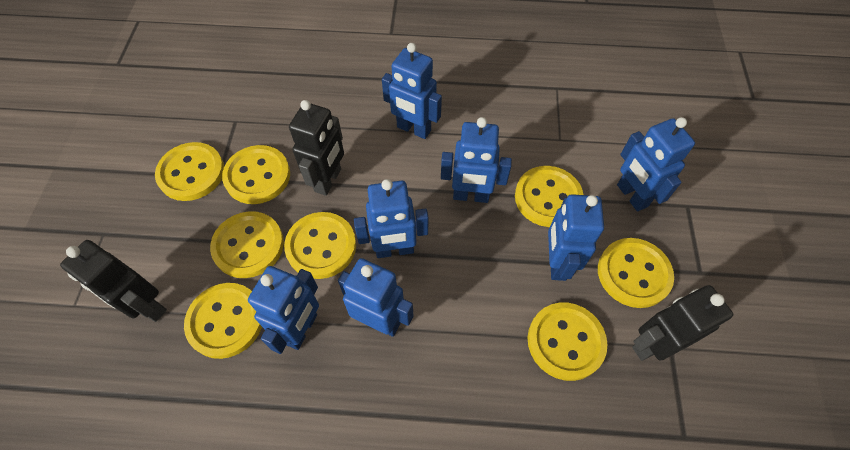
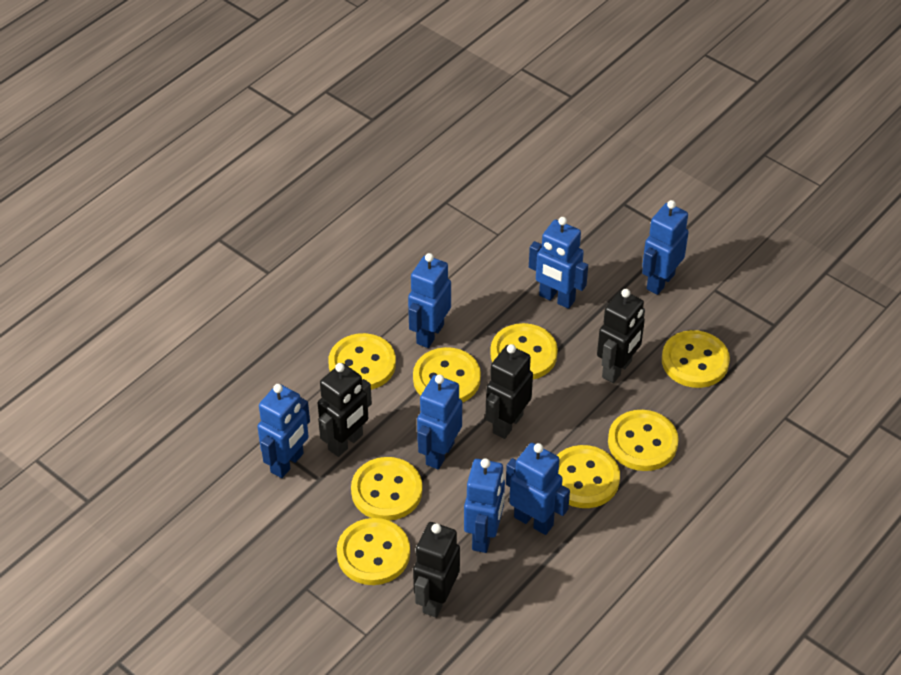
black robot: 3 -> 4

